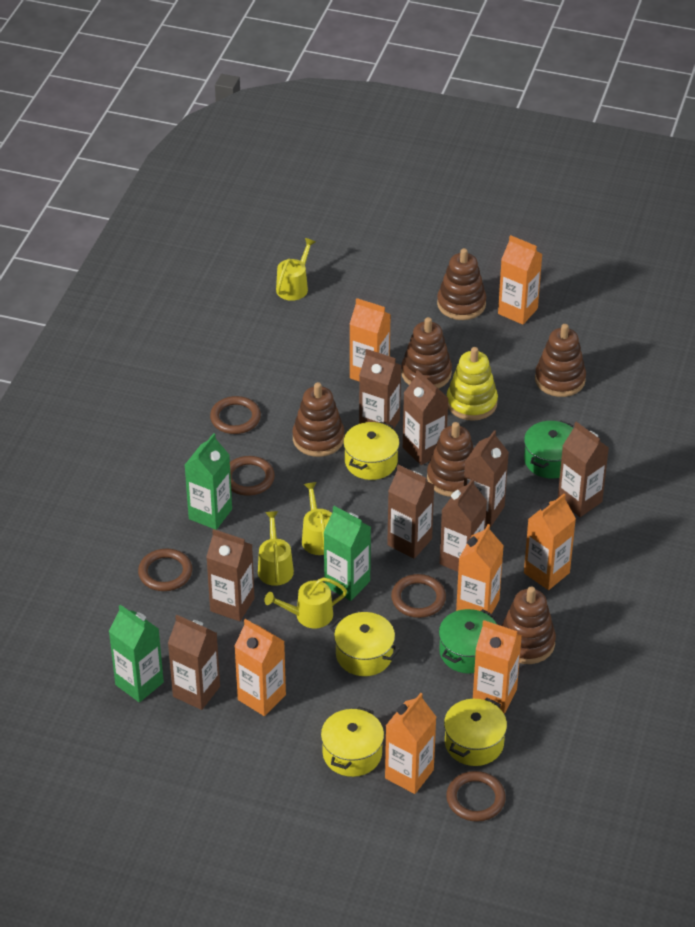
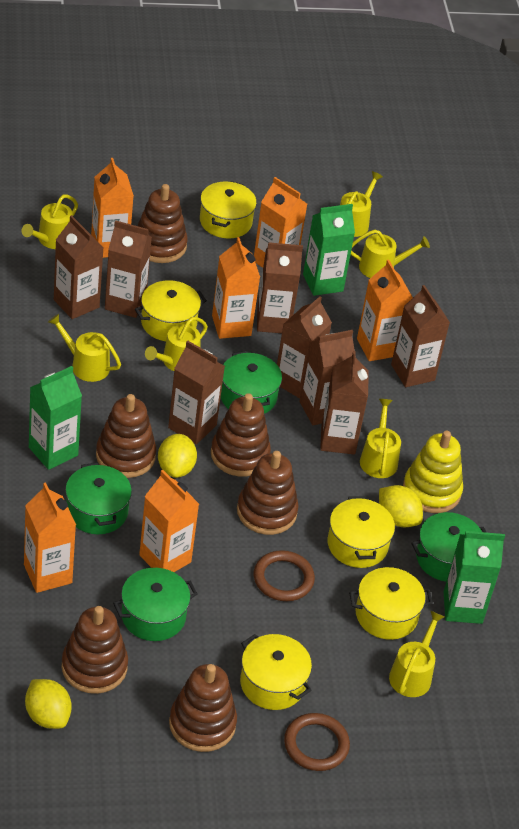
brown ring: 5 -> 2
green pot: 2 -> 4
orange carton: 7 -> 6
yellow lemon: 0 -> 3
yellow pot: 4 -> 5
yellow watering can: 4 -> 7

